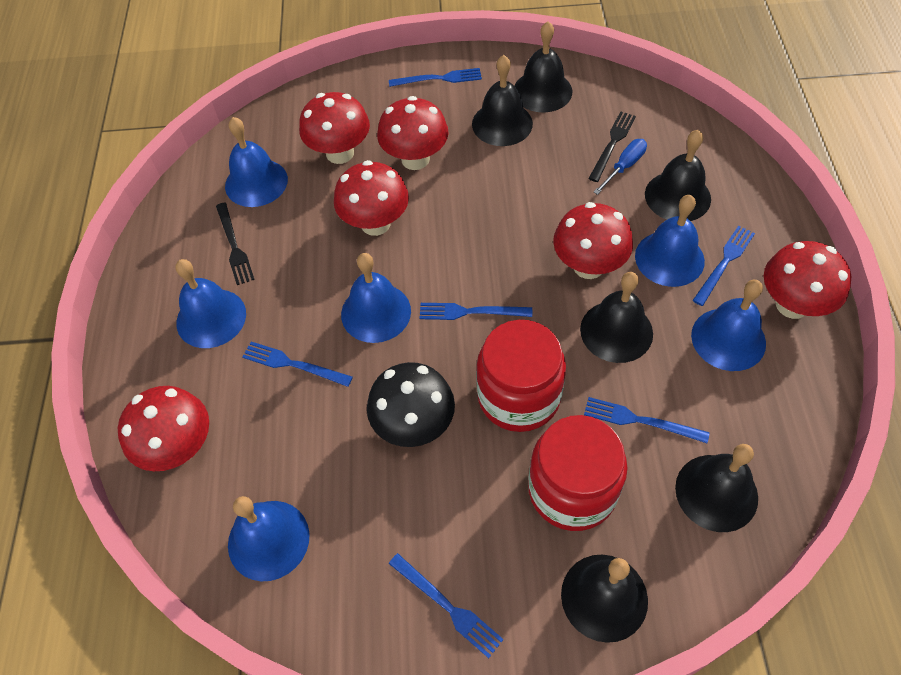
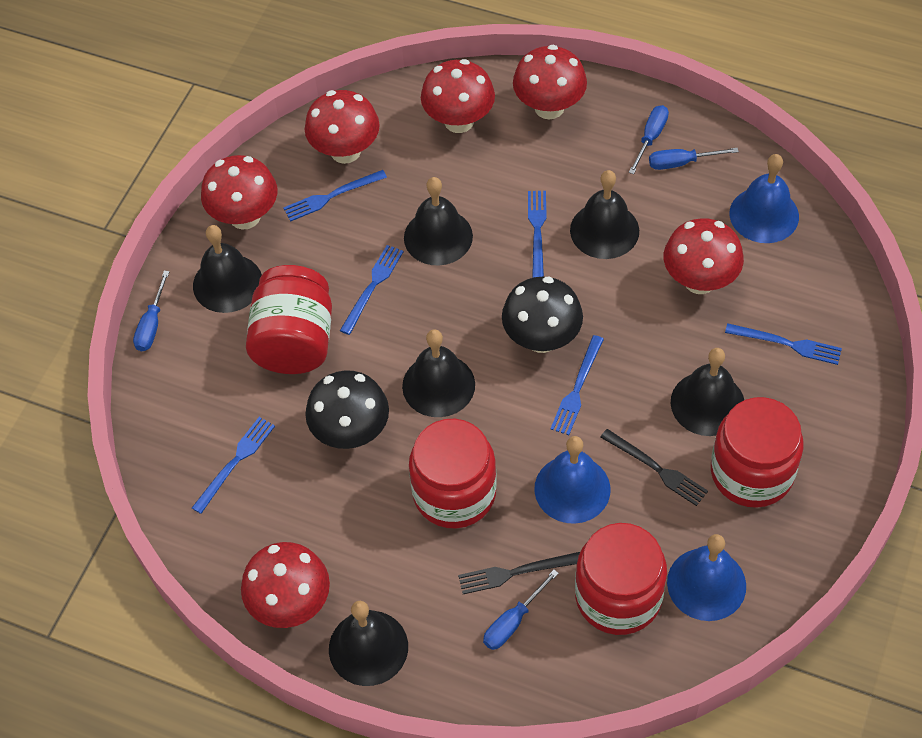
black mushroom: 1 -> 2
blue bell: 6 -> 3
blue screwdriver: 1 -> 4
red jar: 2 -> 4

